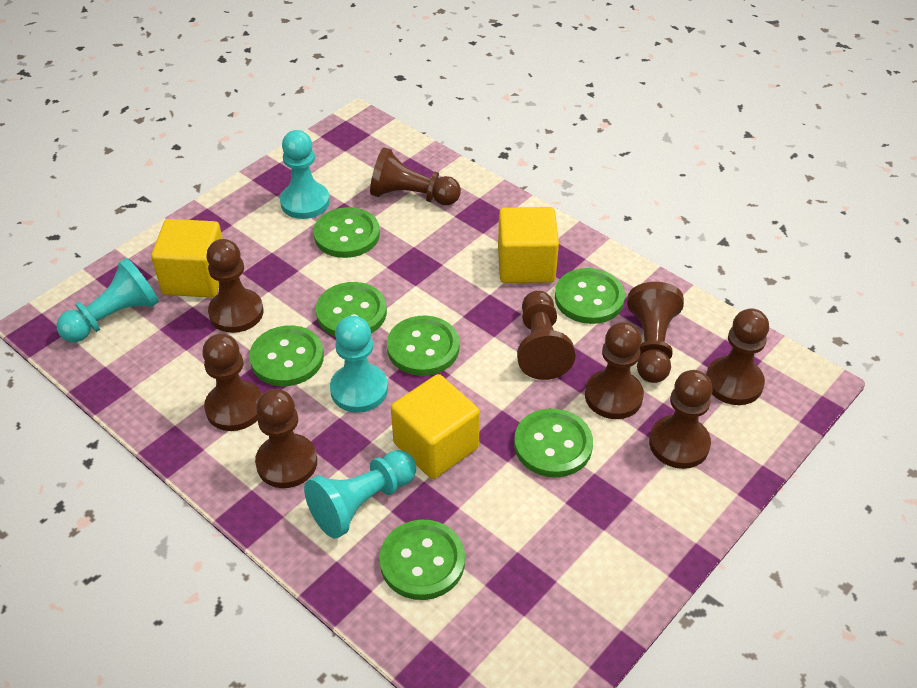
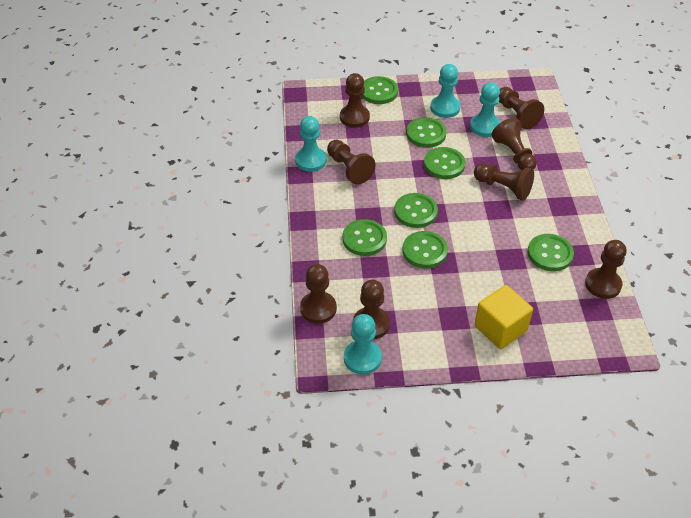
brown pawn: 9 -> 8
yellow cube: 3 -> 1

